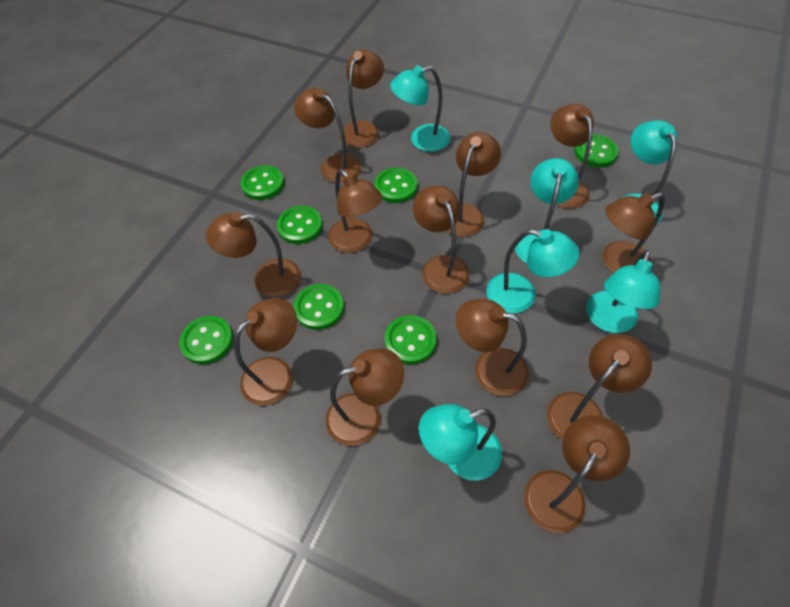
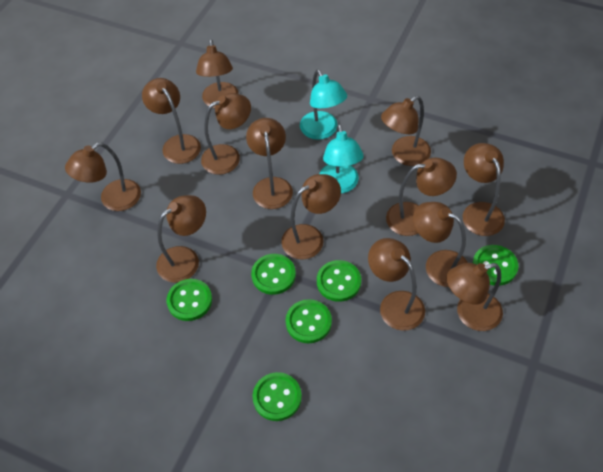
green button: 7 -> 6
turquoise lamp: 6 -> 2

